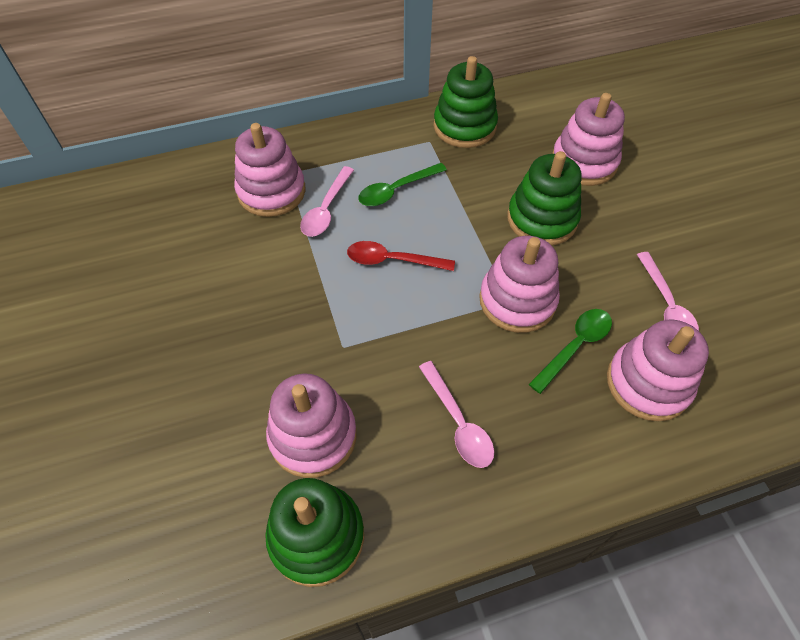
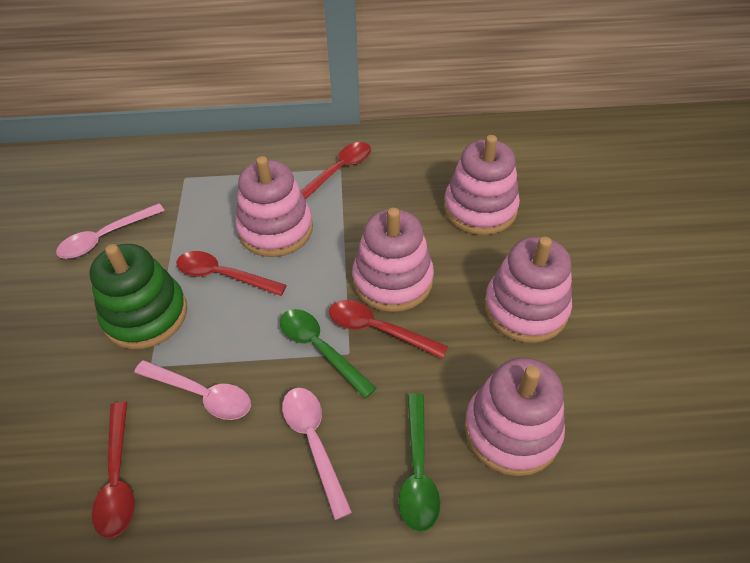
green stacking toy: 3 -> 1
red spoon: 1 -> 4

